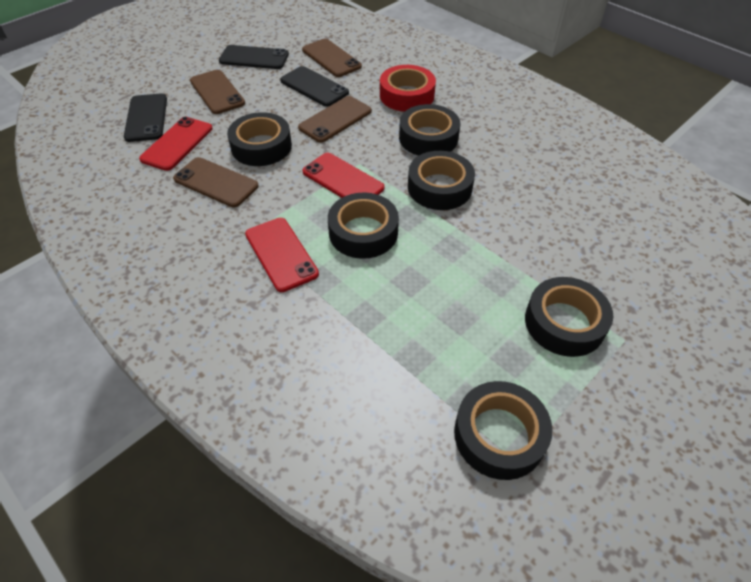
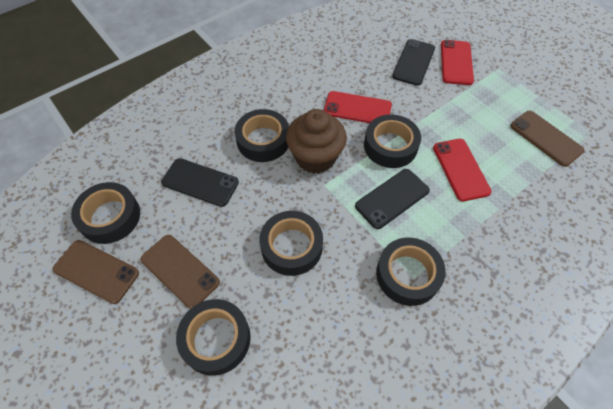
brown cupcake: 0 -> 1
brown phone: 4 -> 3
red tape: 1 -> 0

